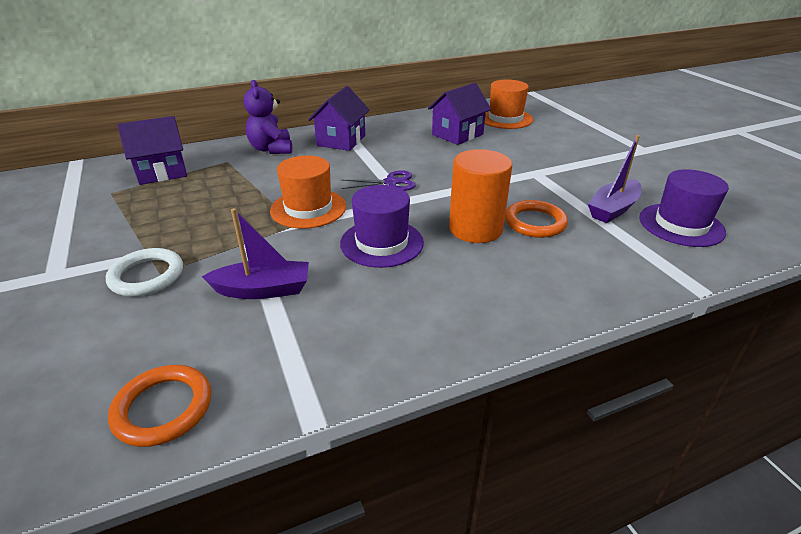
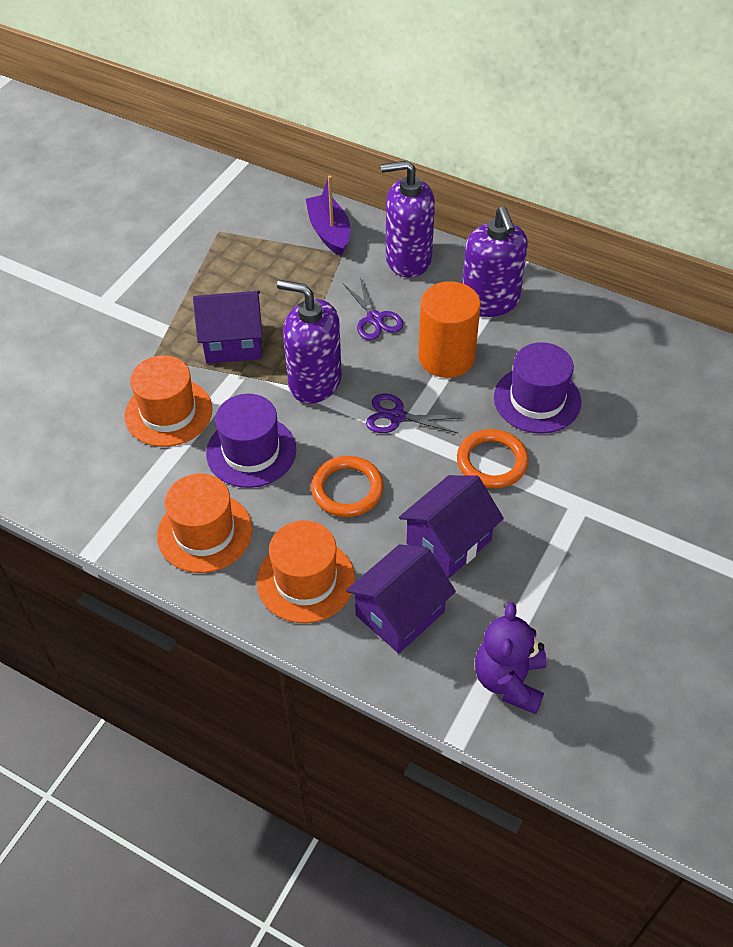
orange hat: 2 -> 3
purple boat: 2 -> 1
purple scissors: 1 -> 2
purple soap dispenser: 0 -> 3
white ring: 1 -> 0

